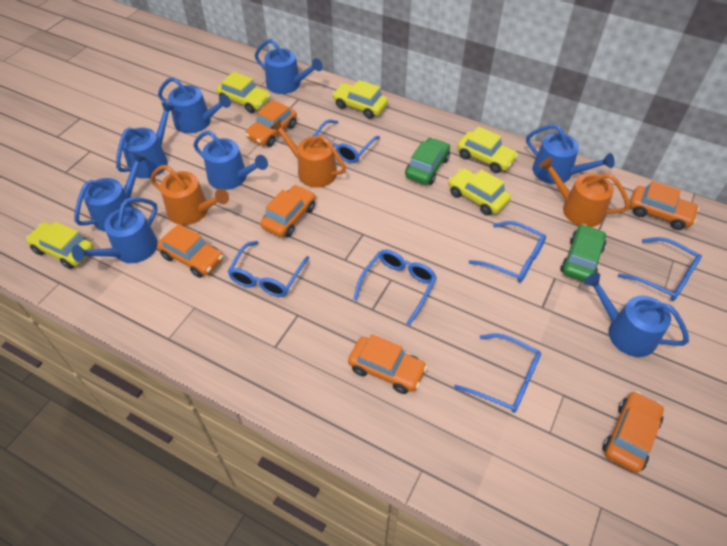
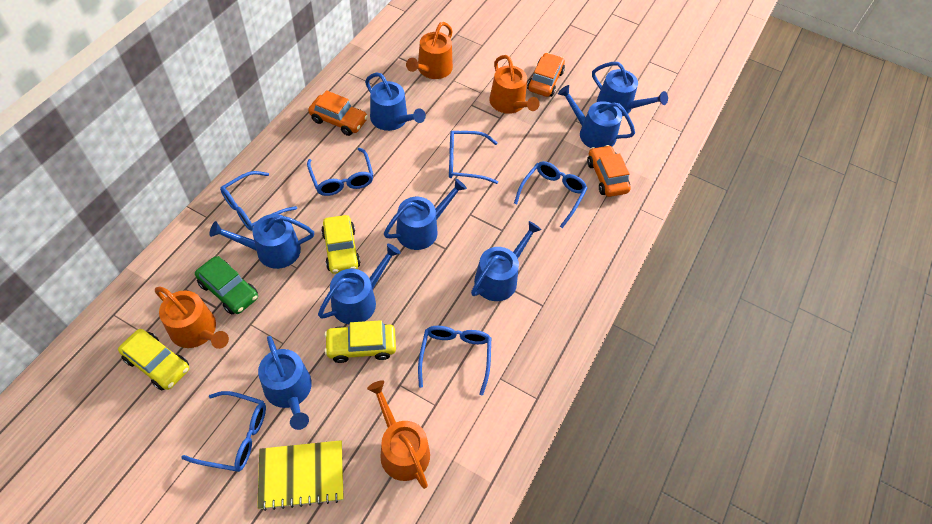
green car: 2 -> 1
orange car: 6 -> 3
orange watering can: 3 -> 4
yellow car: 5 -> 3
yellow notebook: 0 -> 1

